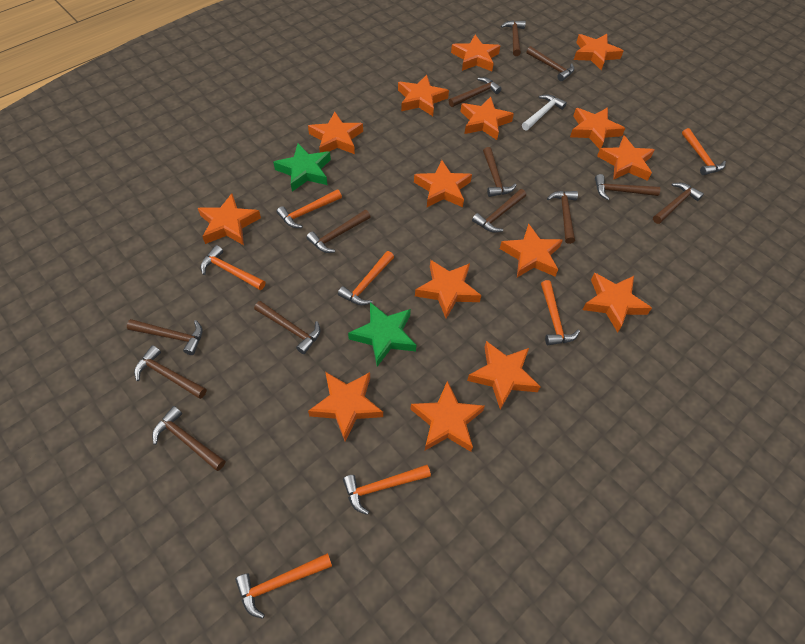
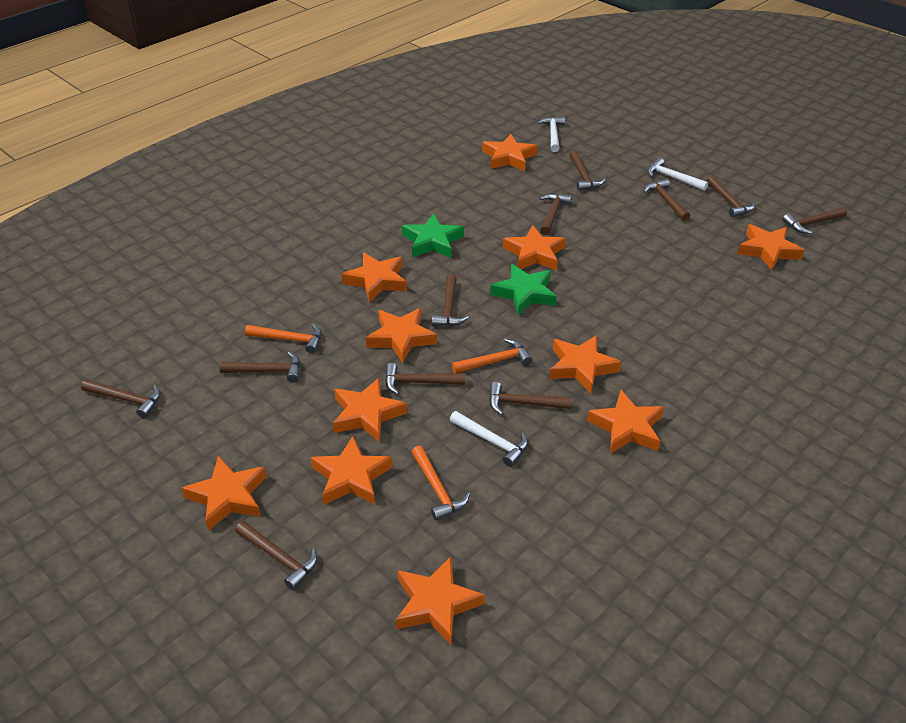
brown hammer: 13 -> 11
orange hammer: 7 -> 3
orange star: 15 -> 11
white hammer: 1 -> 3

